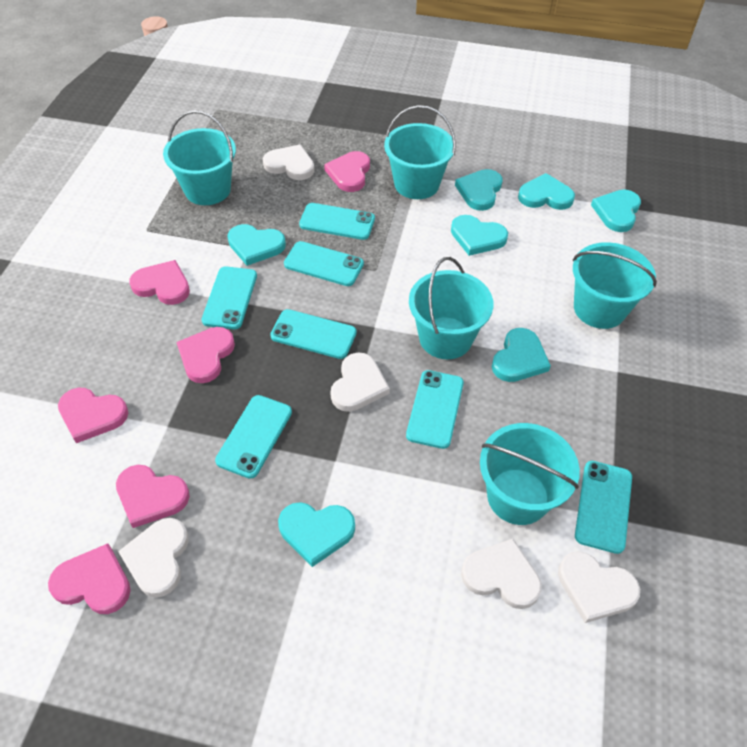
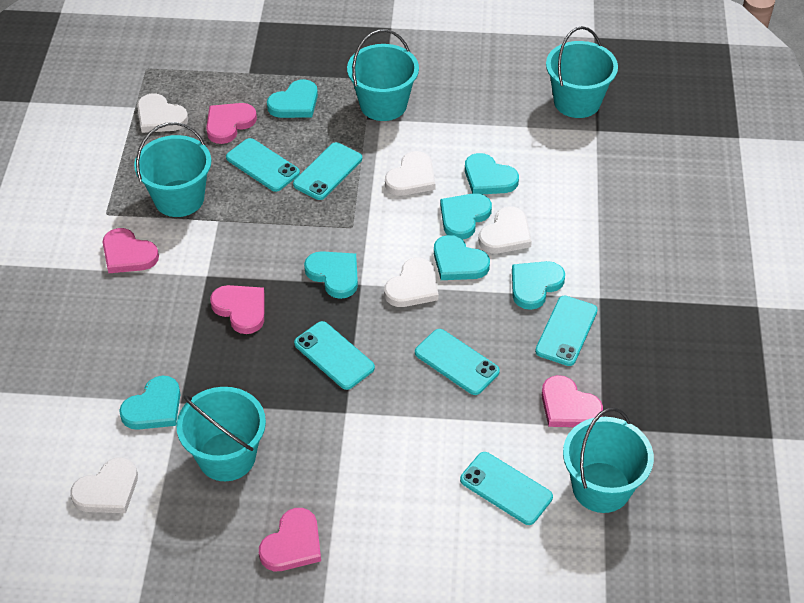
pink heart: 6 -> 5
turquoise phone: 7 -> 6

